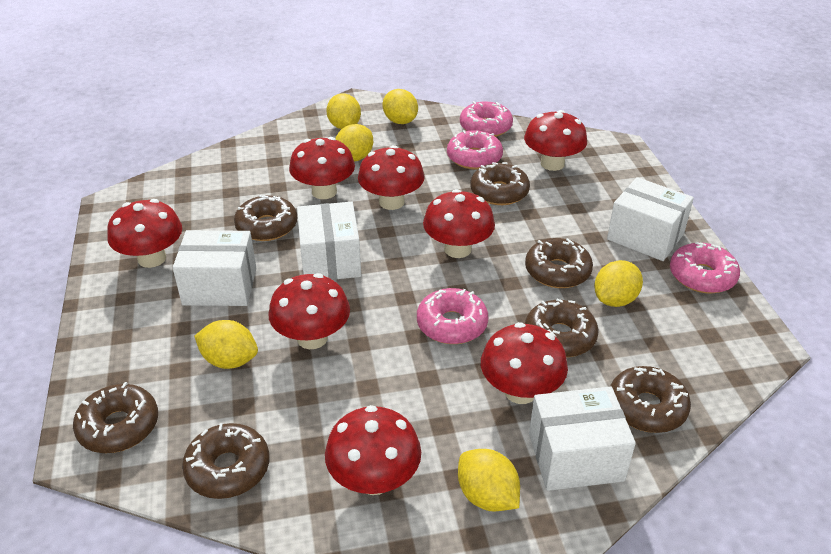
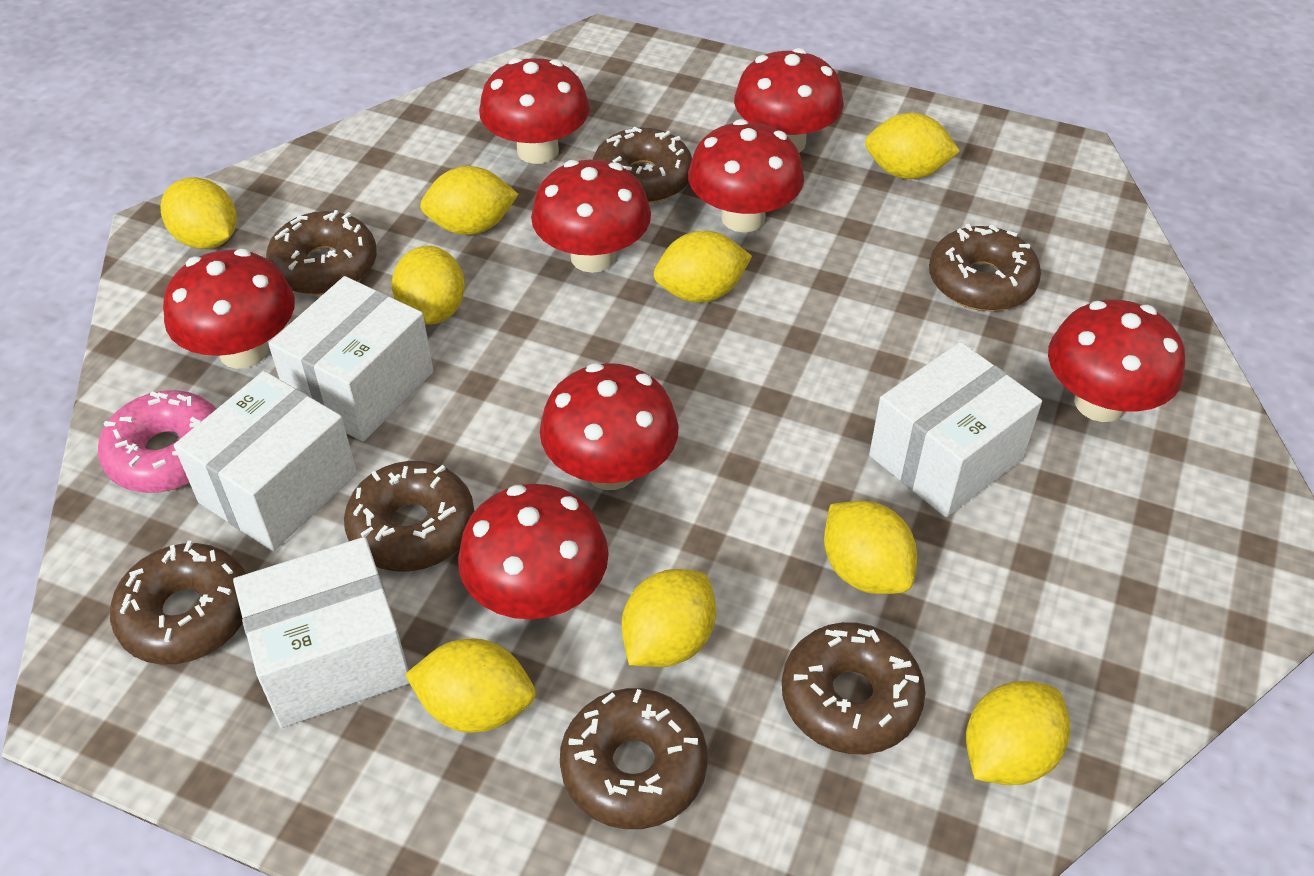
pink donut: 4 -> 1
yellow lemon: 6 -> 9

